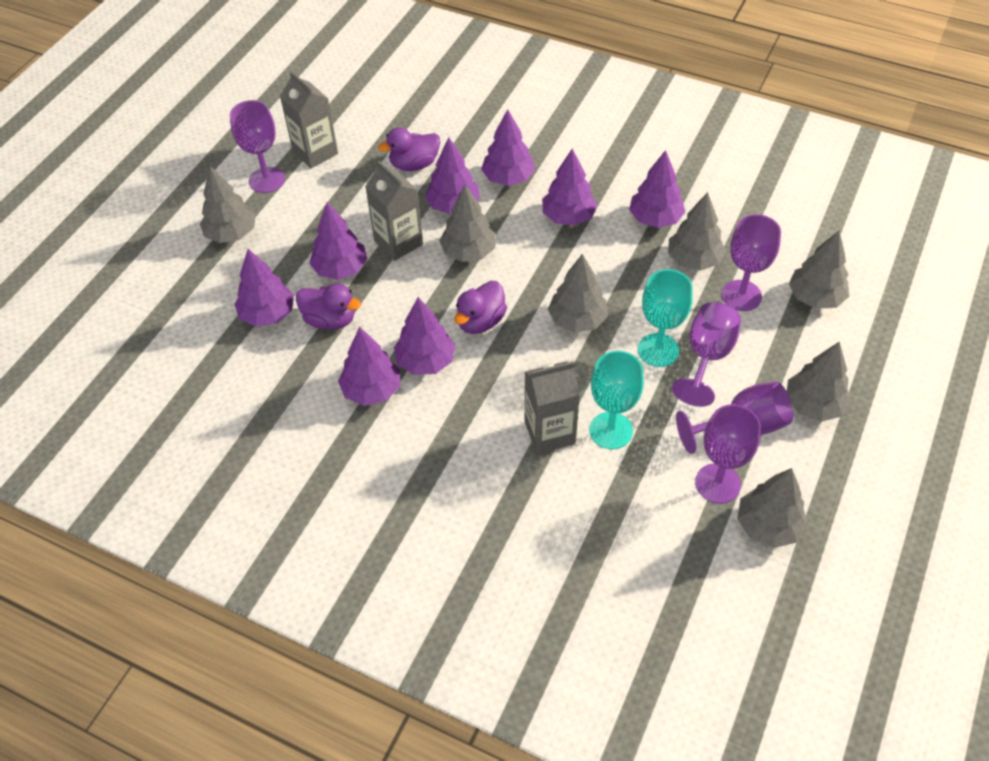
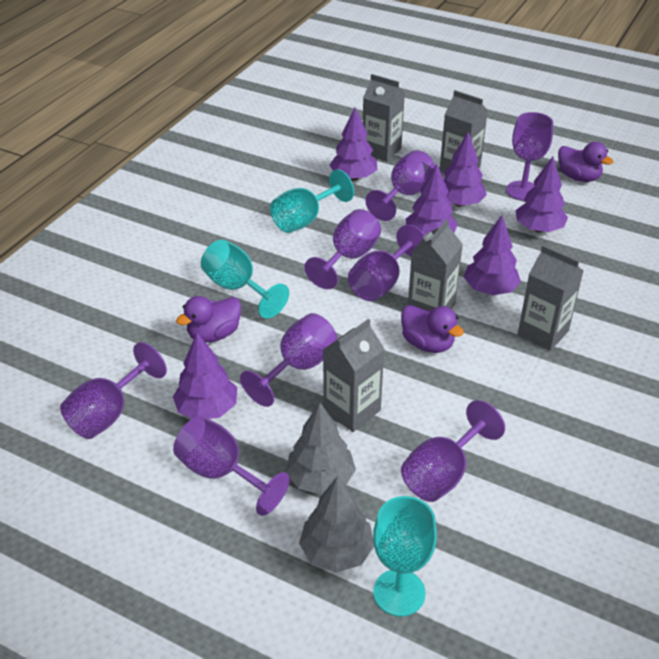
grey carton: 3 -> 5
grey tree: 7 -> 2
purple goblet: 5 -> 8
purple tree: 8 -> 6
turquoise goblet: 2 -> 3

